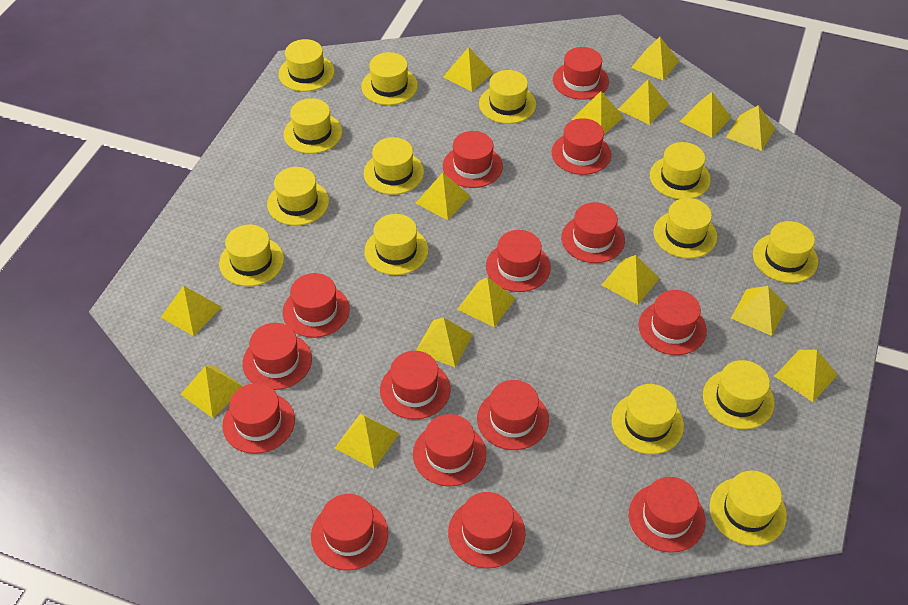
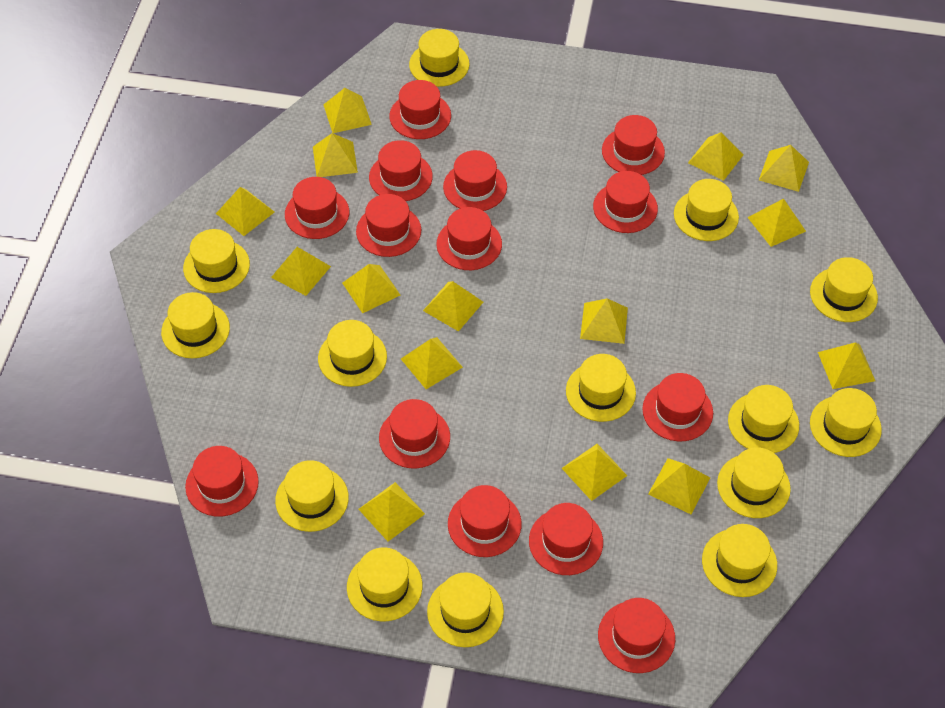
red hat: 15 -> 14

